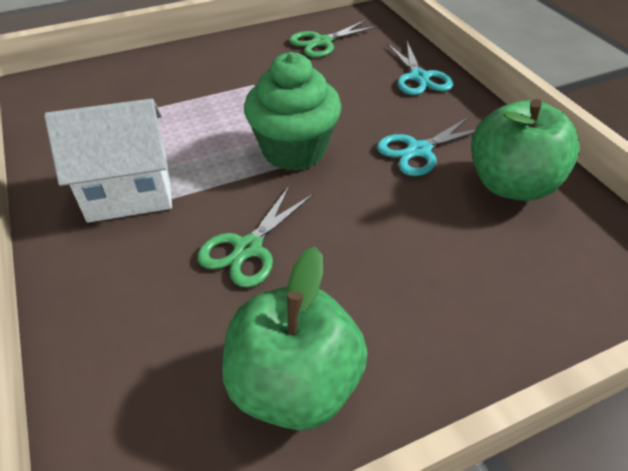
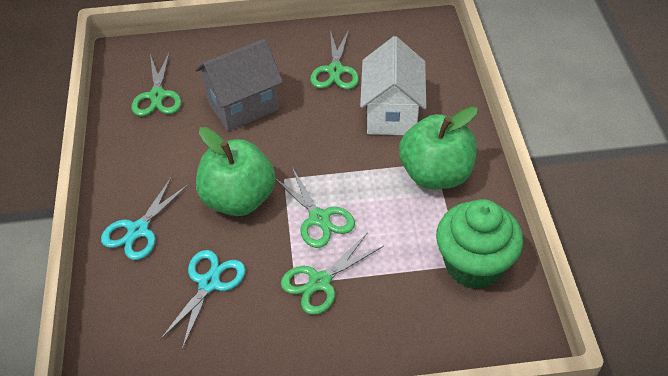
green scissors: 2 -> 4
grey house: 0 -> 1

